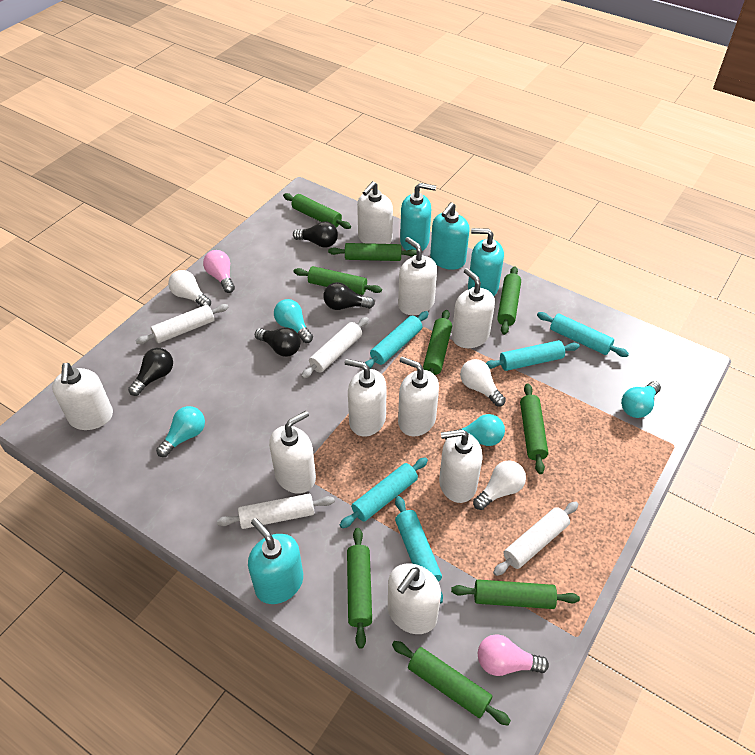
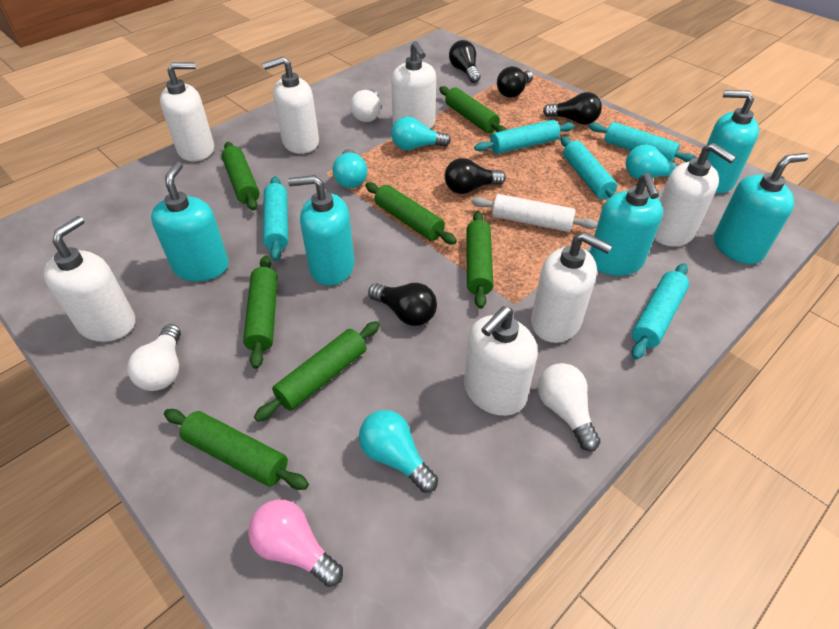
black light bulb: 4 -> 5
green rolling pin: 9 -> 7
pink light bulb: 2 -> 1
turquoise soap dispenser: 4 -> 5
white rolling pin: 4 -> 1
white soap dispenser: 9 -> 7

